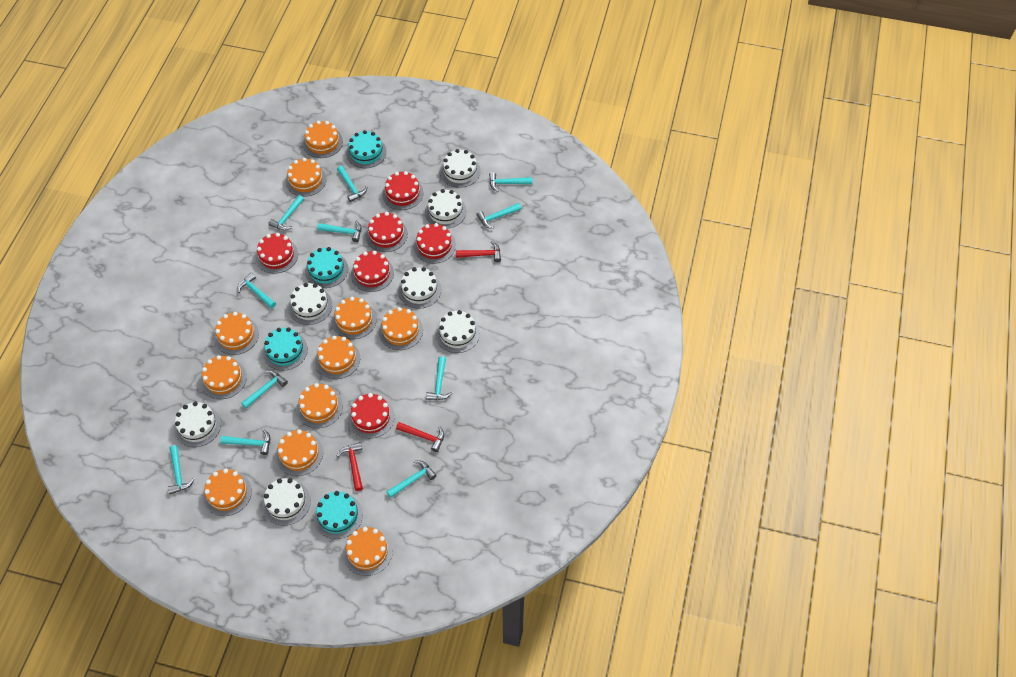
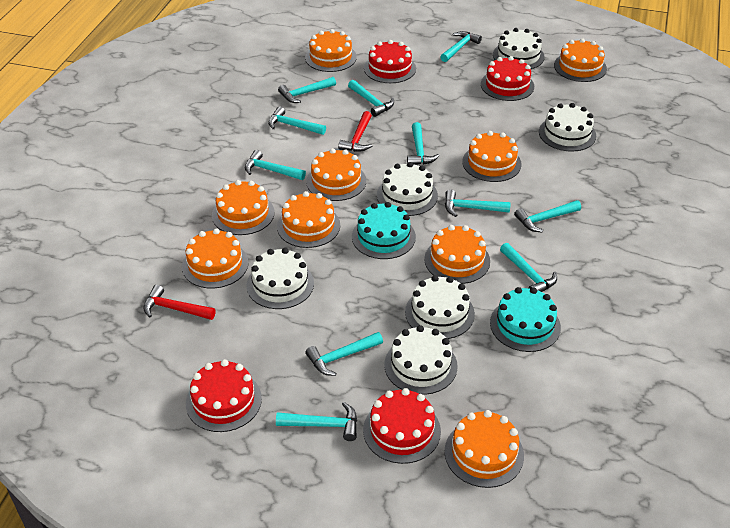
orange cake: 11 -> 9
red cake: 6 -> 4
red hammer: 3 -> 2
turquoise cake: 4 -> 2
white cake: 7 -> 6

